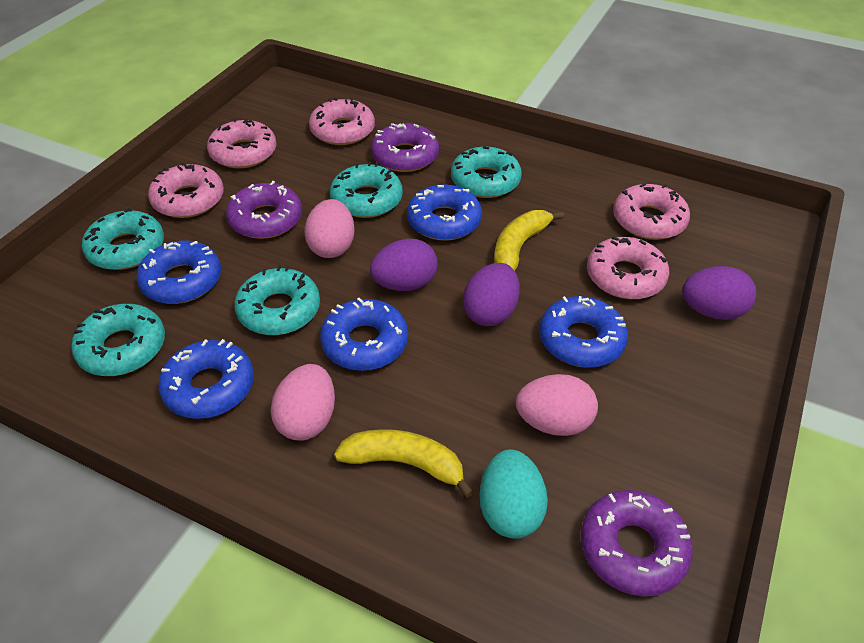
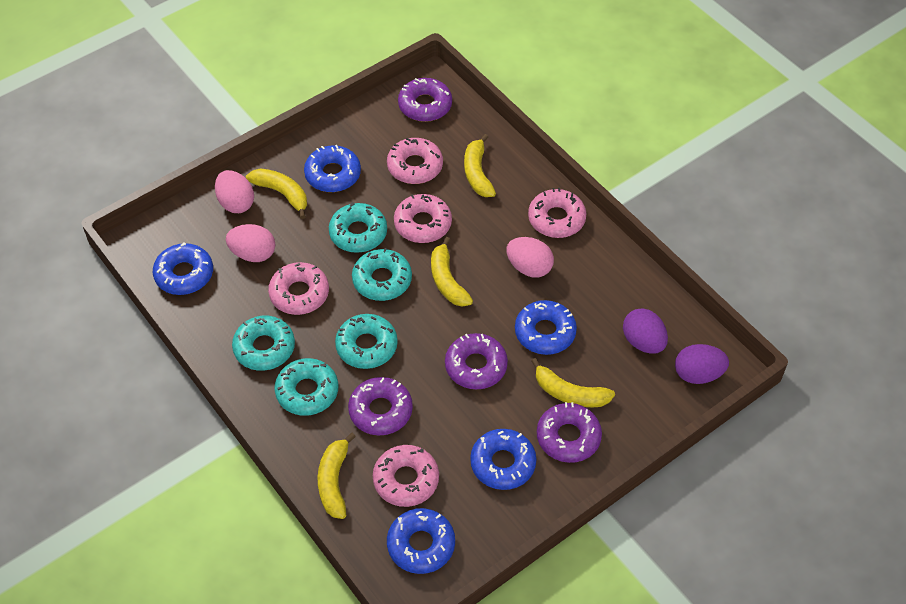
purple donut: 3 -> 4
purple egg: 3 -> 2
turquoise egg: 1 -> 0
yellow banana: 2 -> 5

